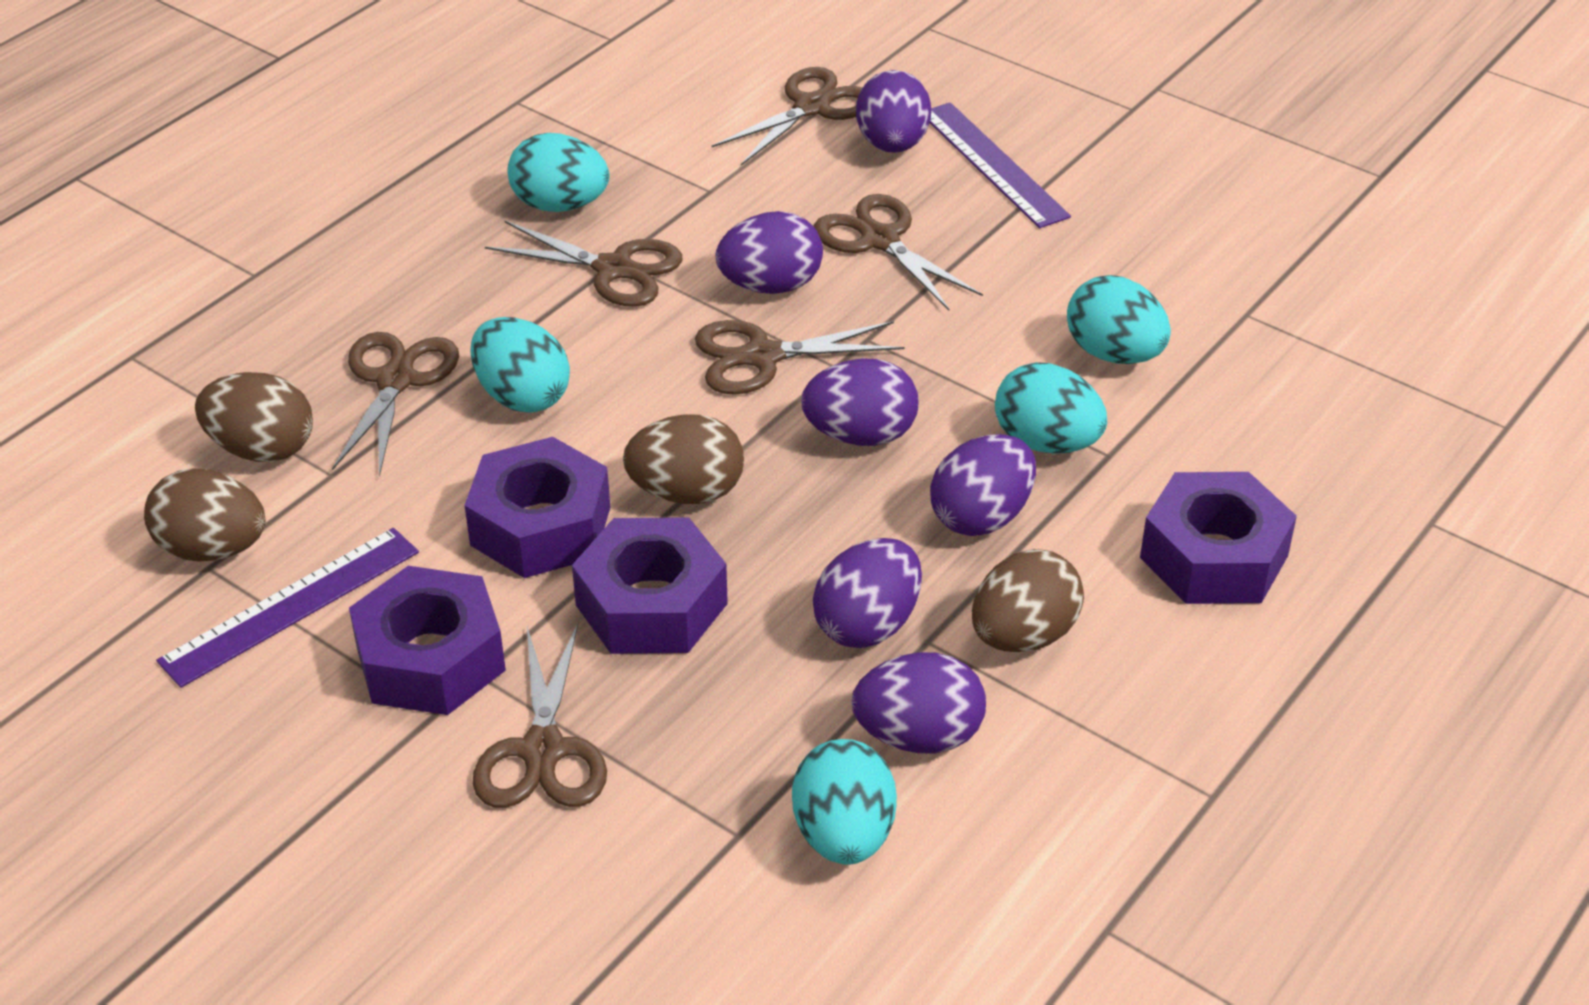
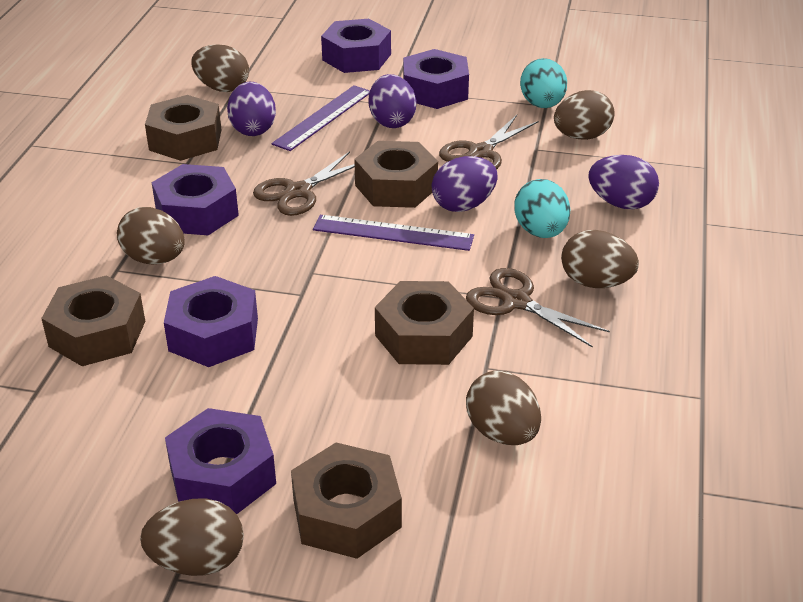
brown egg: 4 -> 6
brown nut: 0 -> 5
brown scissors: 6 -> 3
purple egg: 6 -> 4
purple nut: 4 -> 5
turquoise egg: 5 -> 2

